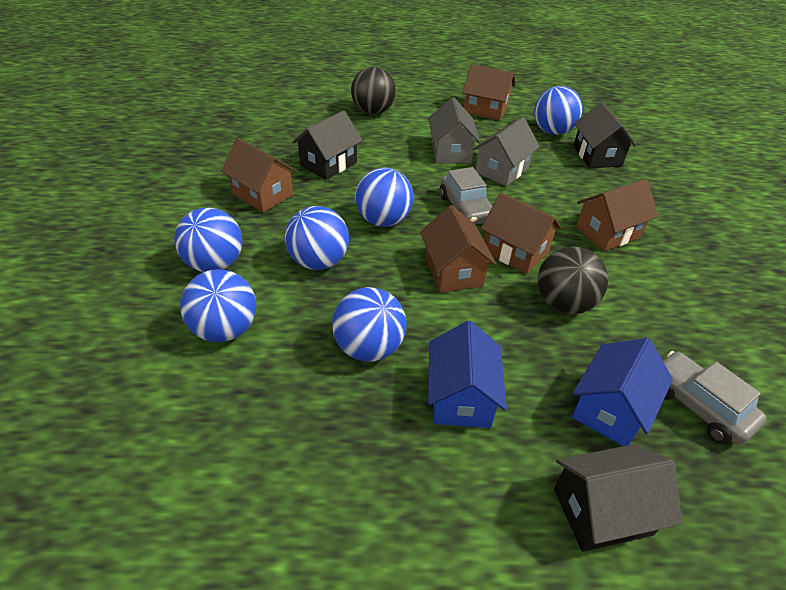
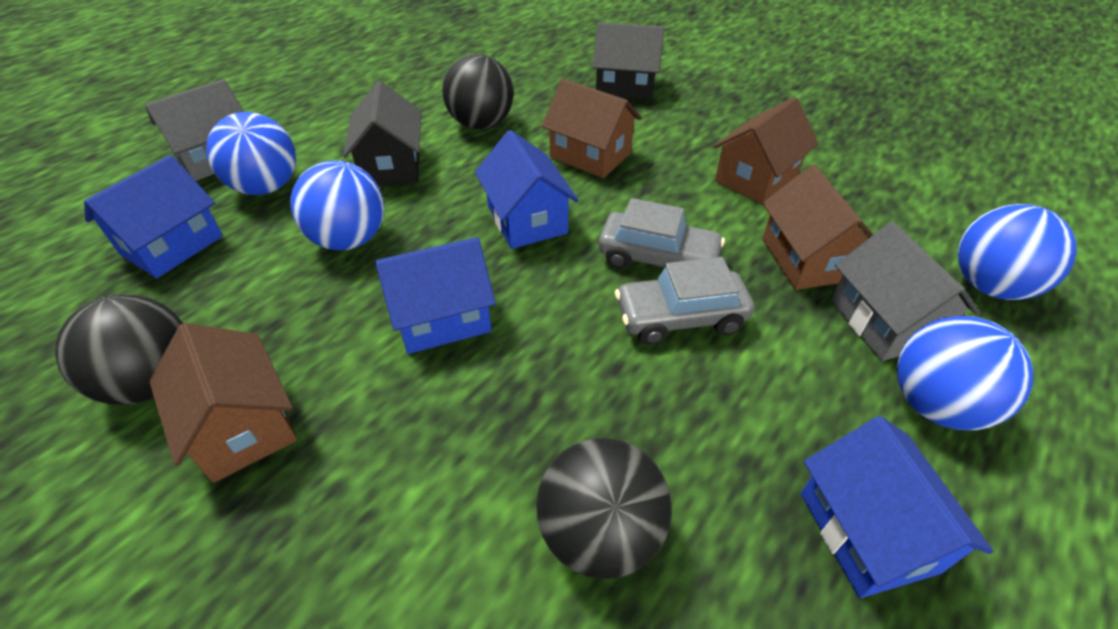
black ball: 2 -> 3
black house: 3 -> 2
blue ball: 6 -> 4
blue house: 2 -> 4
brown house: 5 -> 4

